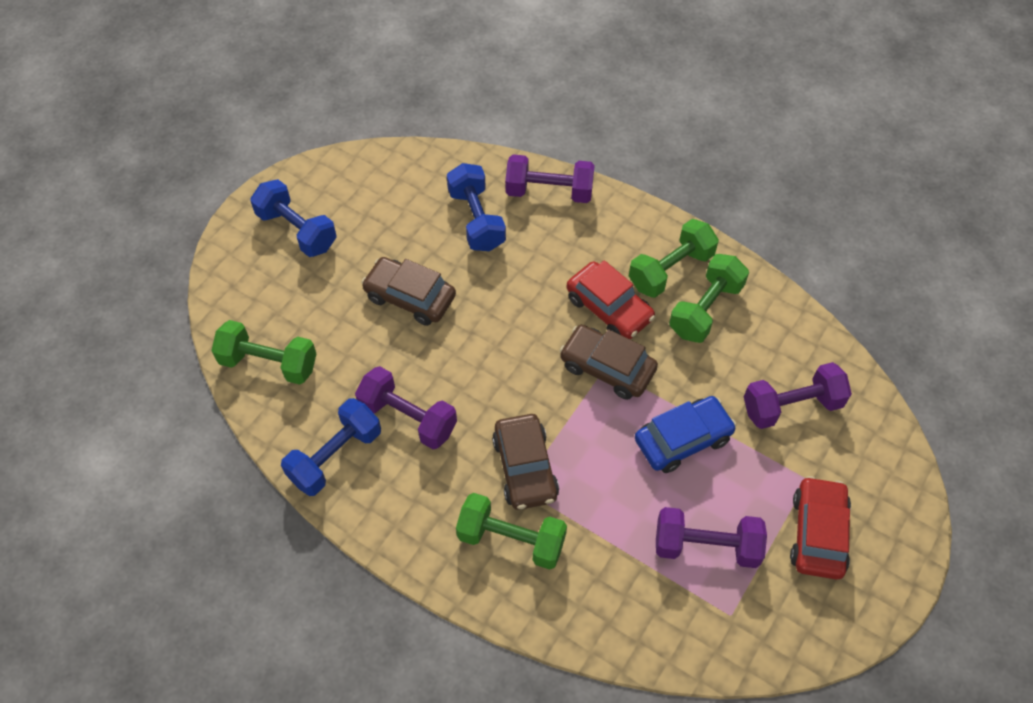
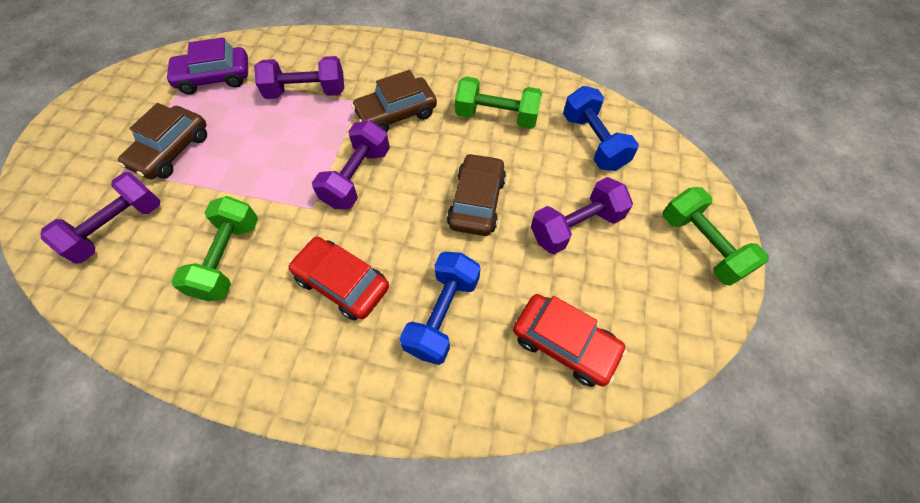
blue car: 1 -> 0
blue dumbbell: 3 -> 2
green dumbbell: 4 -> 3
purple car: 0 -> 1

